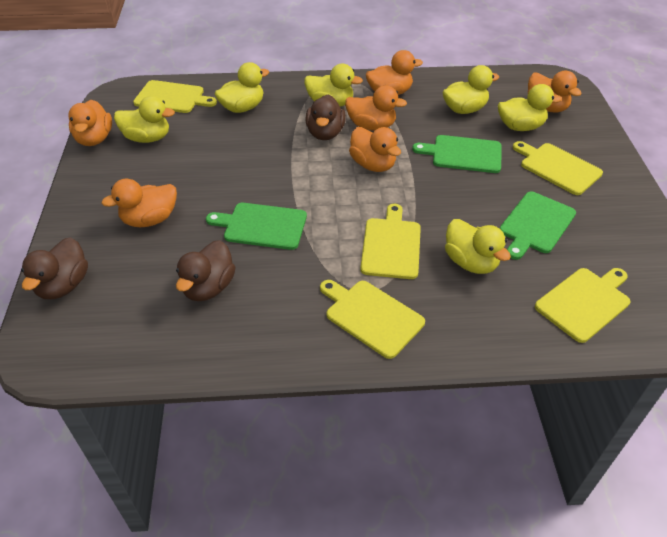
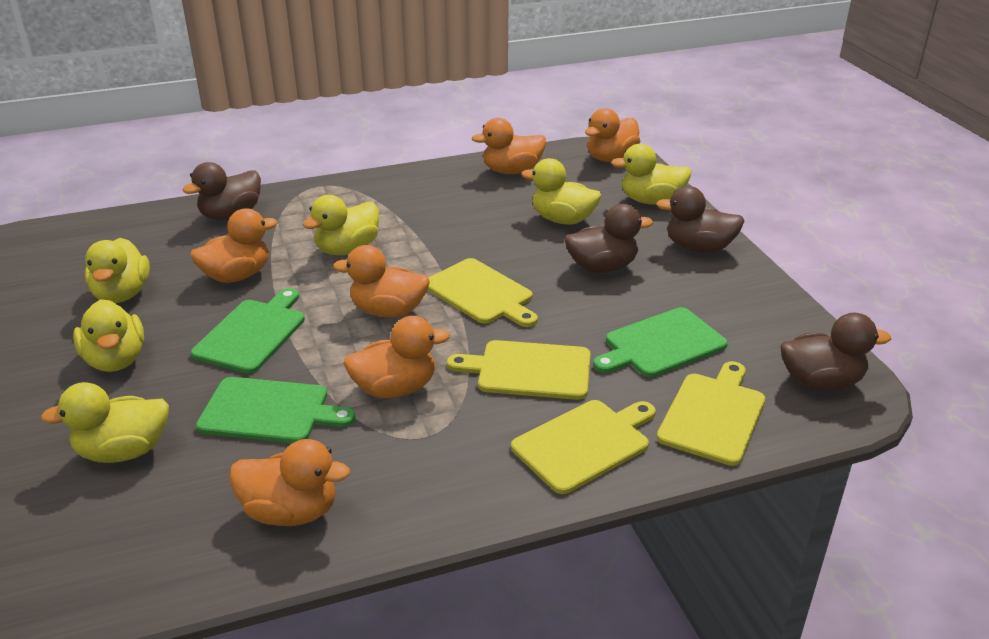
brown duck: 3 -> 4
yellow cutting board: 5 -> 4

